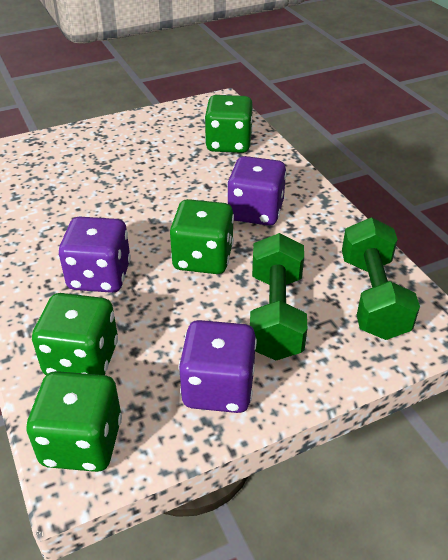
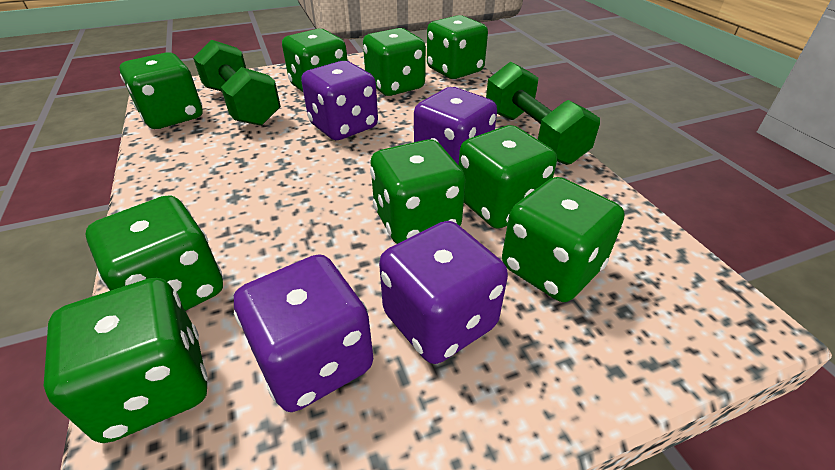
green dice: 4 -> 9
purple dice: 3 -> 4

